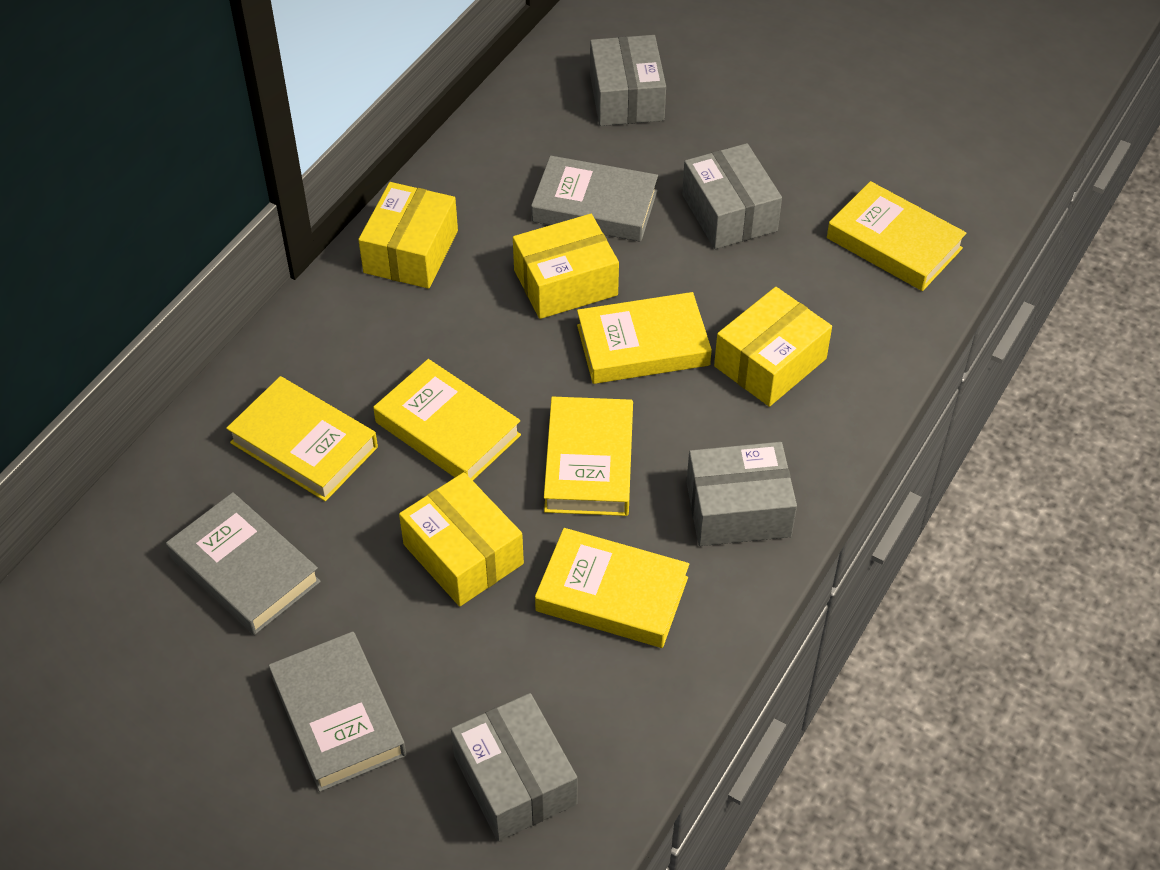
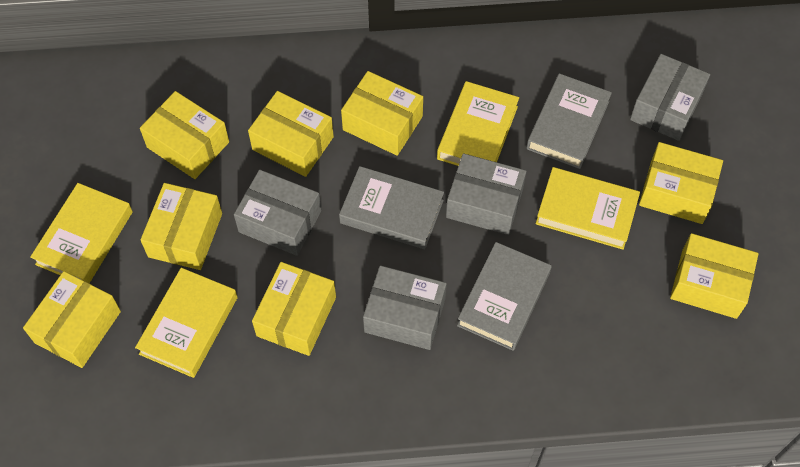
yellow book: 6 -> 4
yellow box: 4 -> 8

